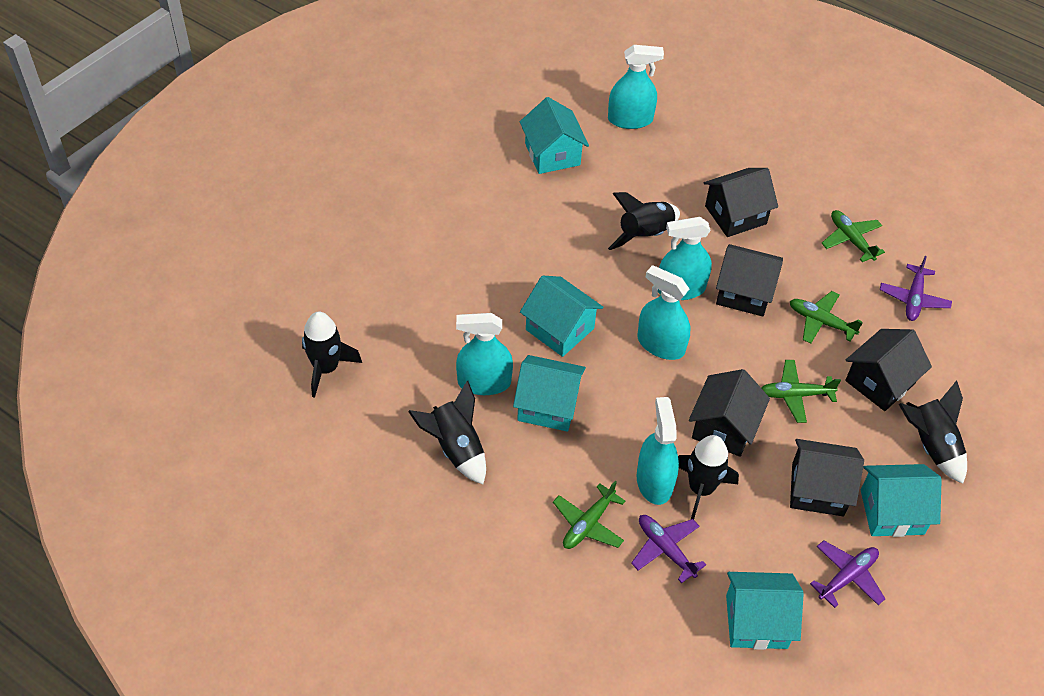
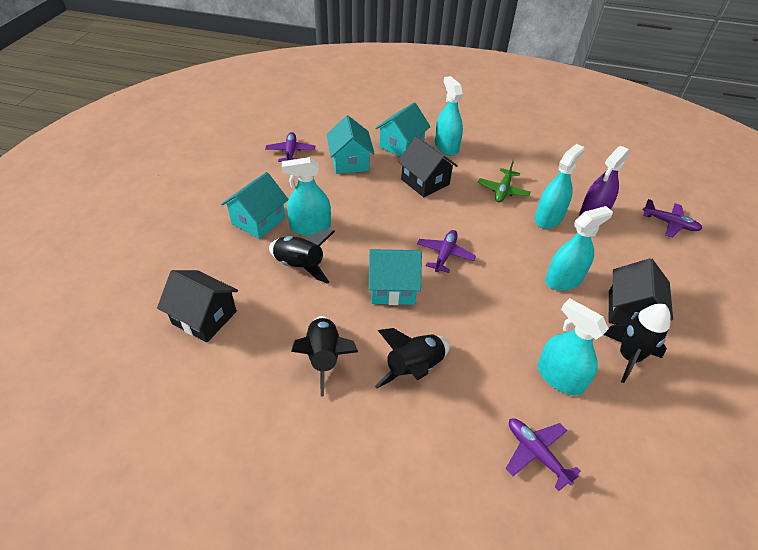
black house: 5 -> 3
black rocket: 5 -> 4
green plane: 4 -> 1
purple plane: 3 -> 4
purple spray bottle: 0 -> 1
turquoise house: 5 -> 4

